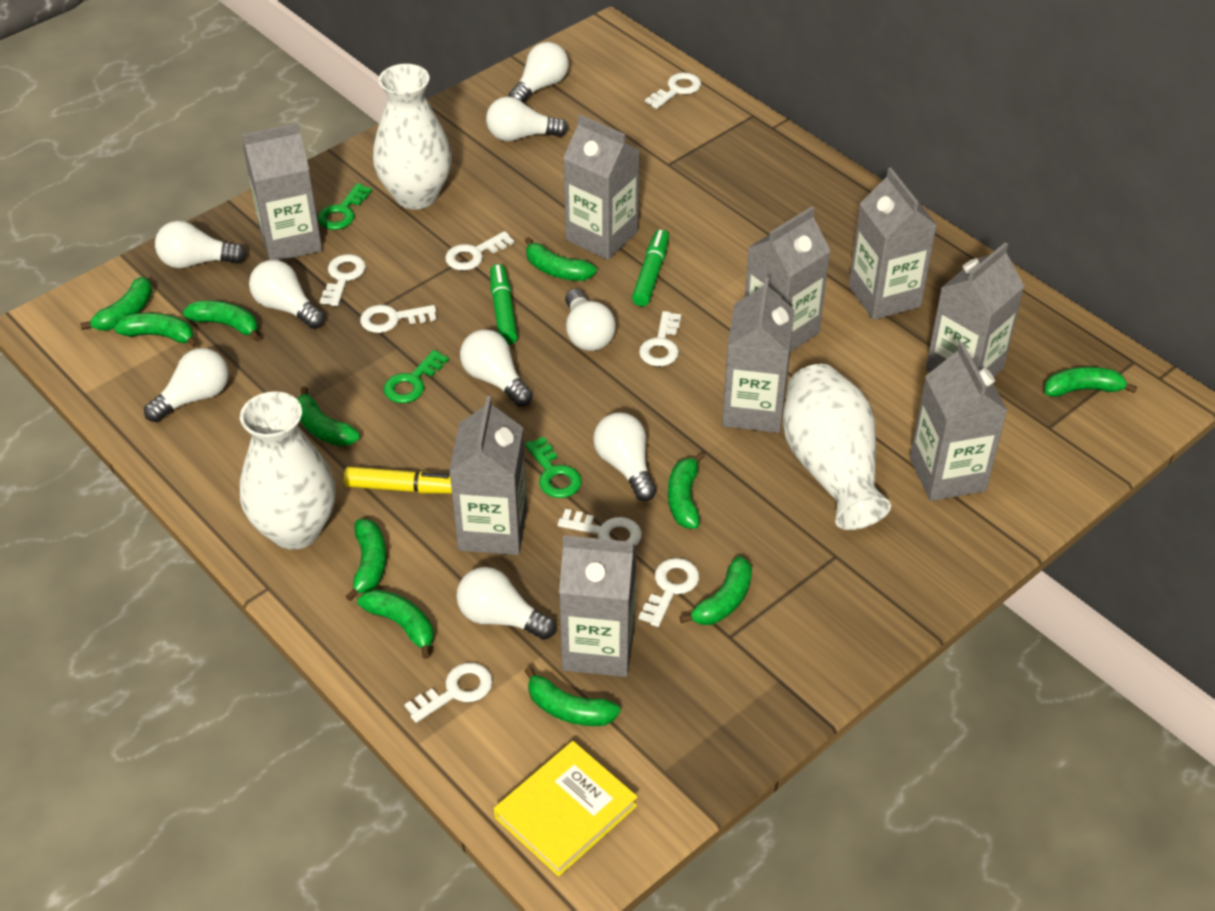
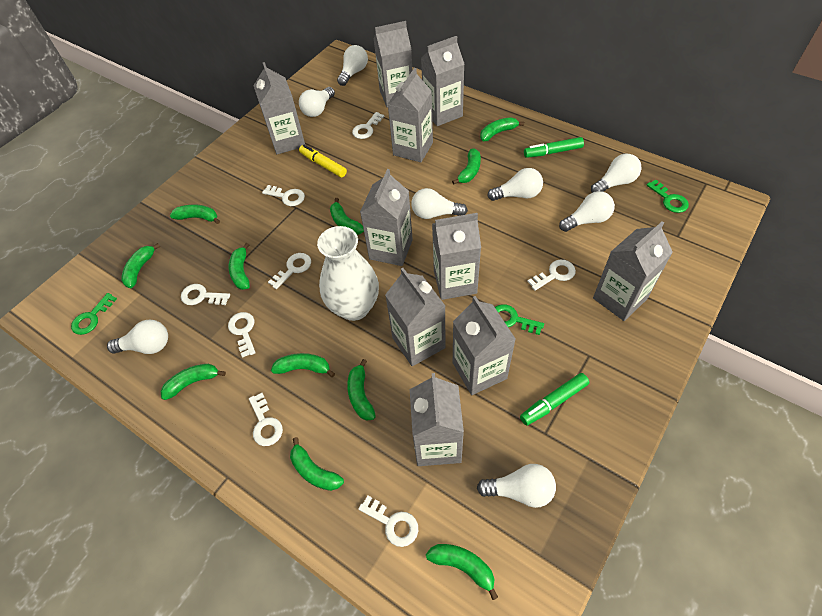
grey carton: 9 -> 10
white light bulb: 9 -> 8
white vase: 3 -> 1
yellow book: 1 -> 0

